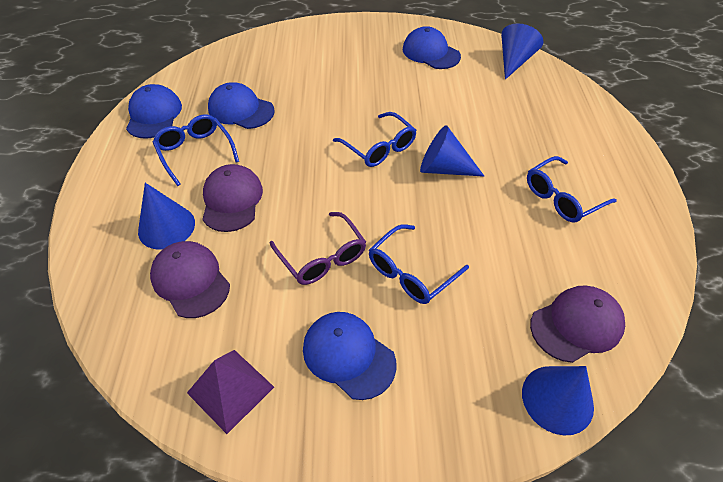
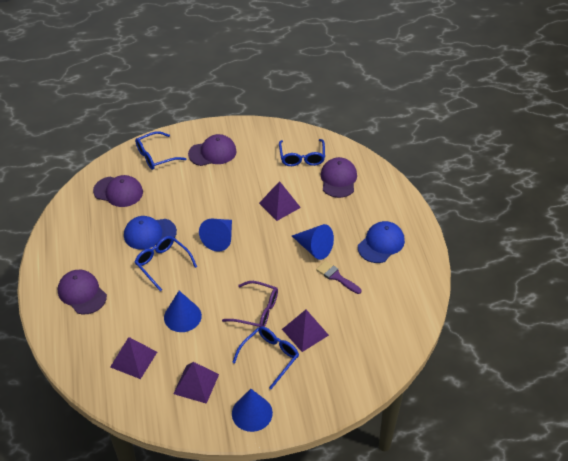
blue cap: 4 -> 2
purple brush: 0 -> 1
purple cap: 3 -> 4
purple pyramid: 1 -> 4

